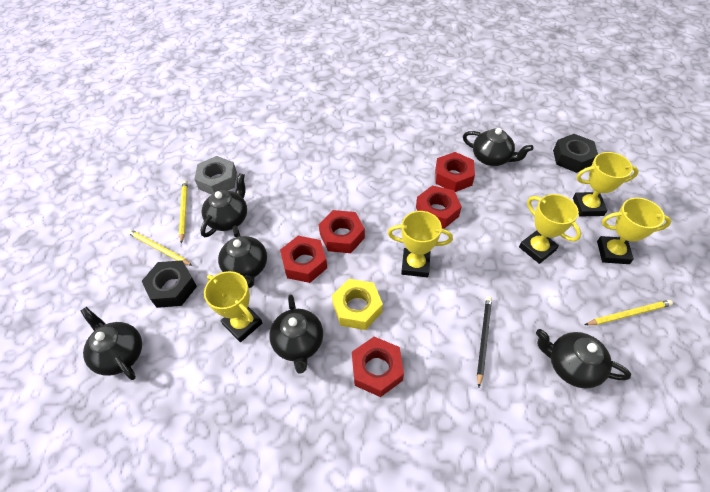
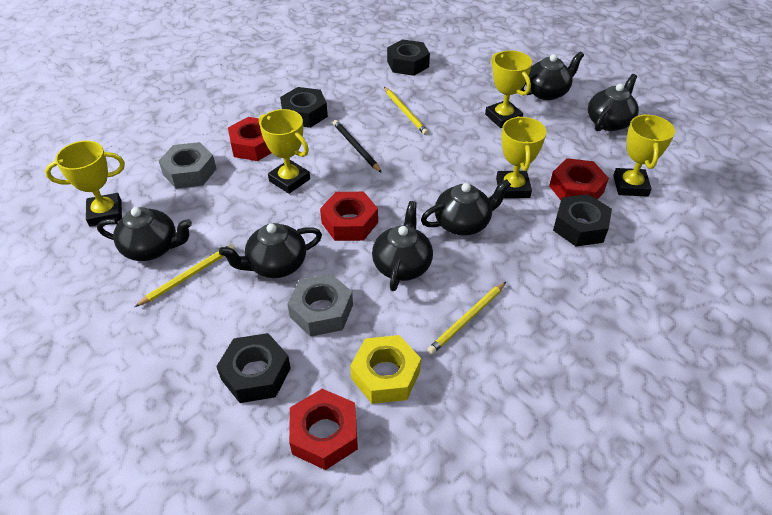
black nut: 2 -> 4
grey nut: 1 -> 2
red nut: 5 -> 4

